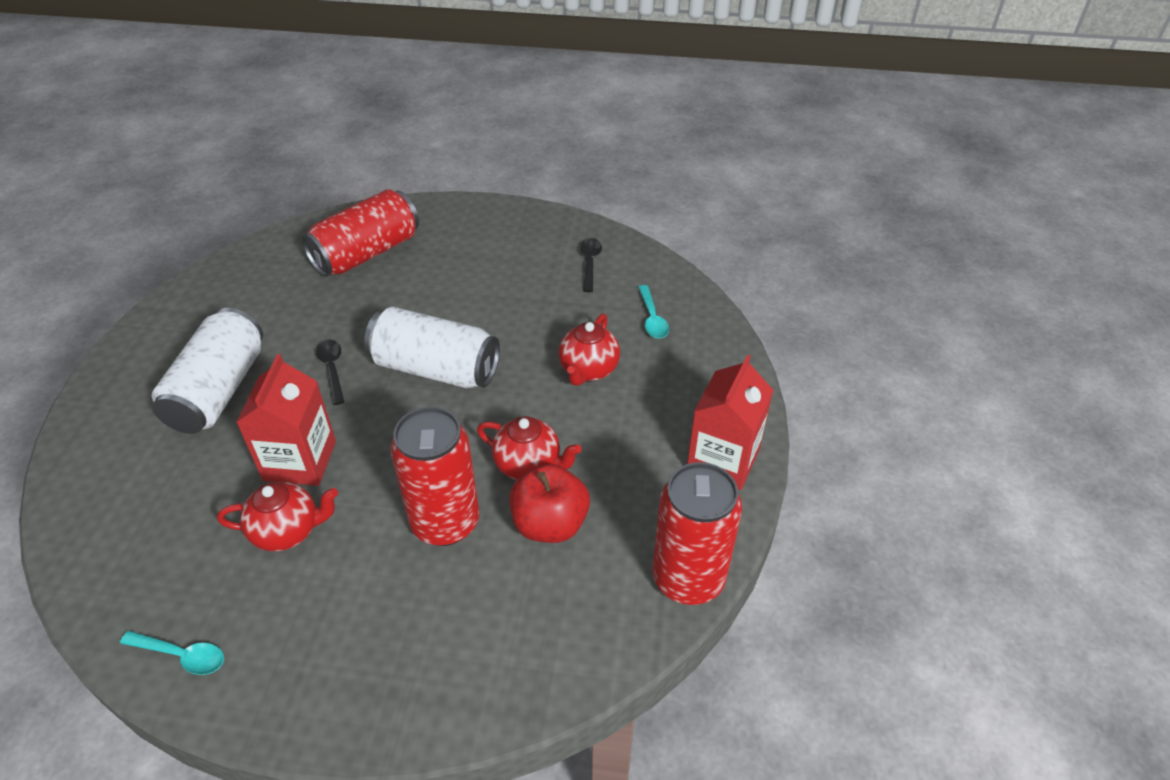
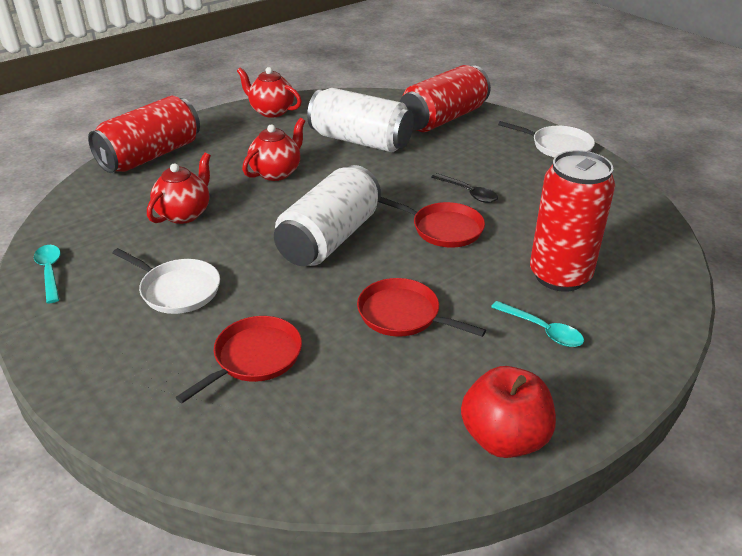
black spoon: 2 -> 1
red carton: 2 -> 0
red pan: 0 -> 3
white pan: 0 -> 2

